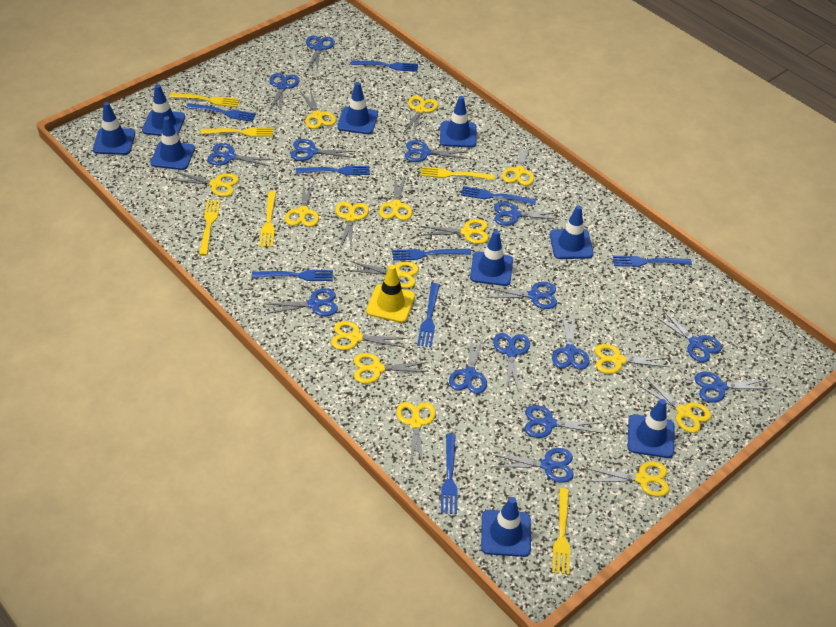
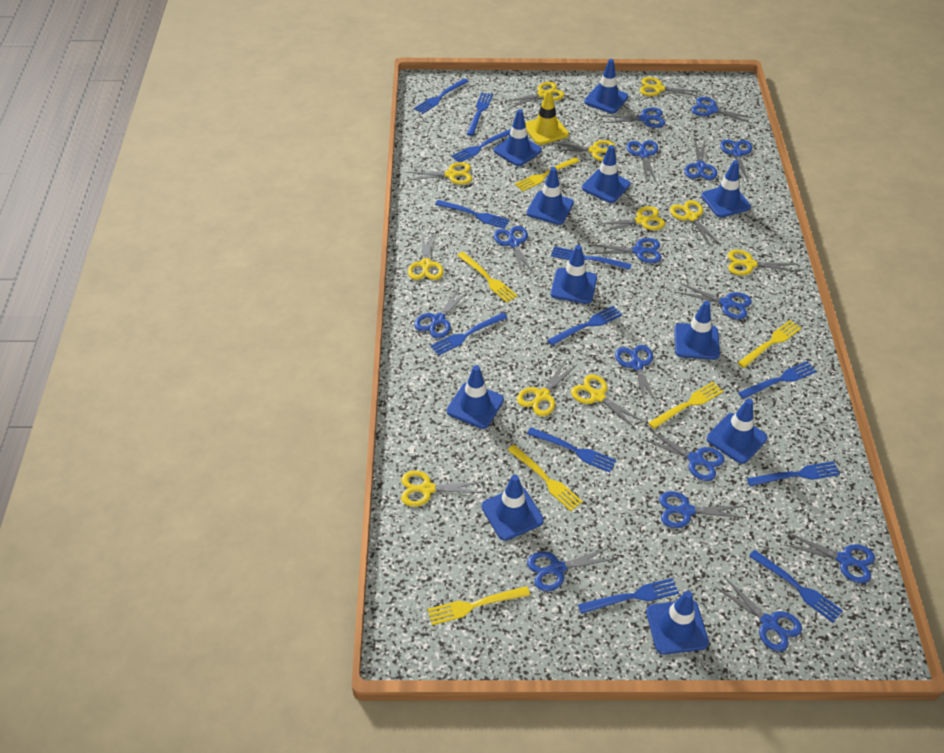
blue fork: 9 -> 12
blue traffic cone: 9 -> 11
yellow scissors: 15 -> 11

